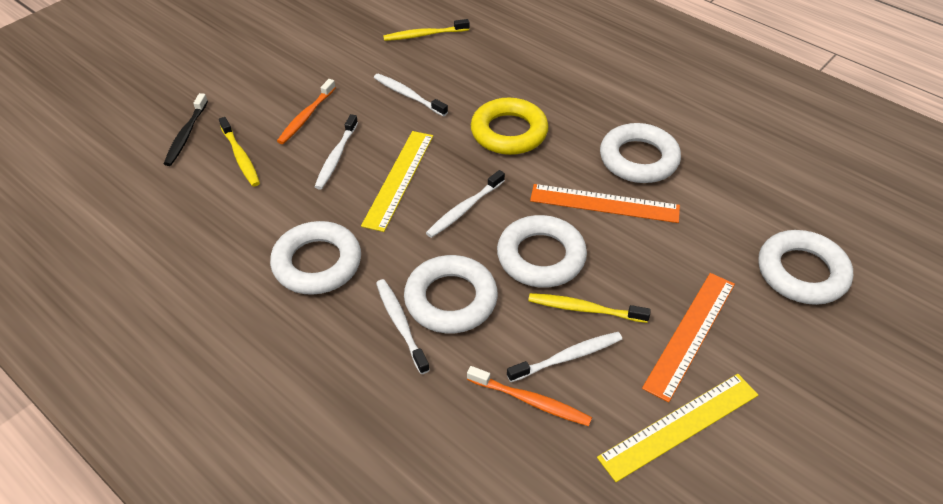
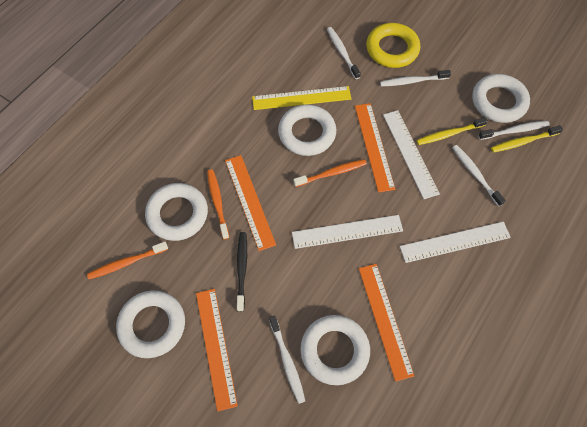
orange ruler: 2 -> 4
orange toothbrush: 2 -> 3
white ruler: 0 -> 3
yellow ruler: 2 -> 1
yellow toothbrush: 3 -> 2

